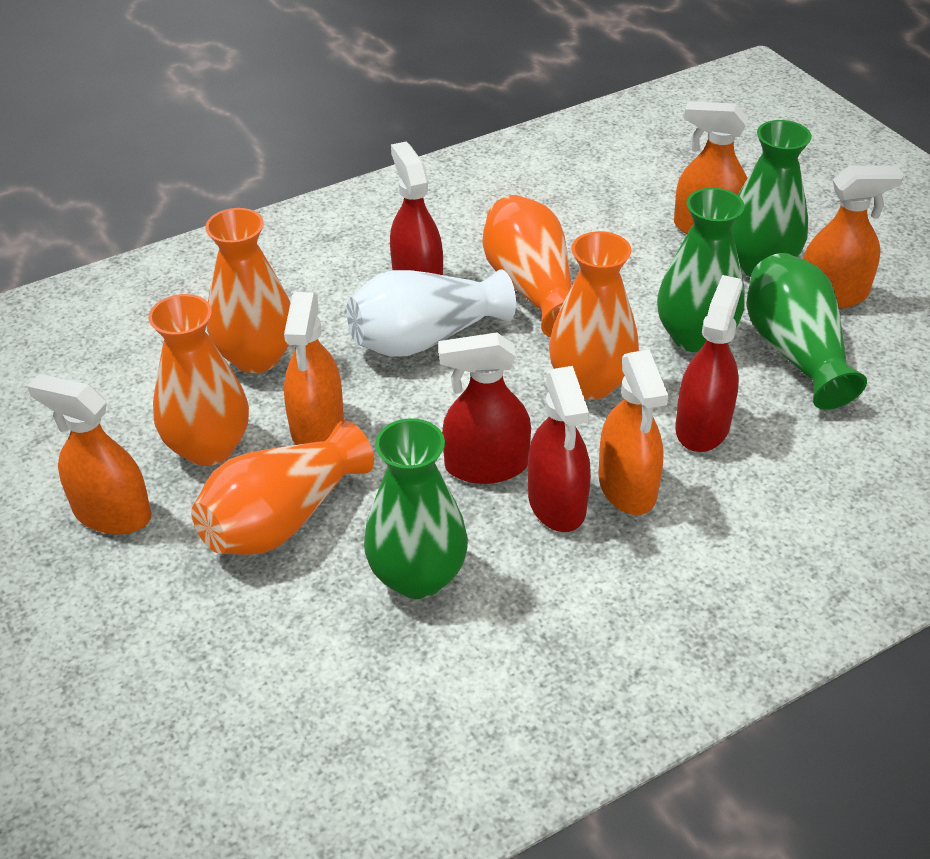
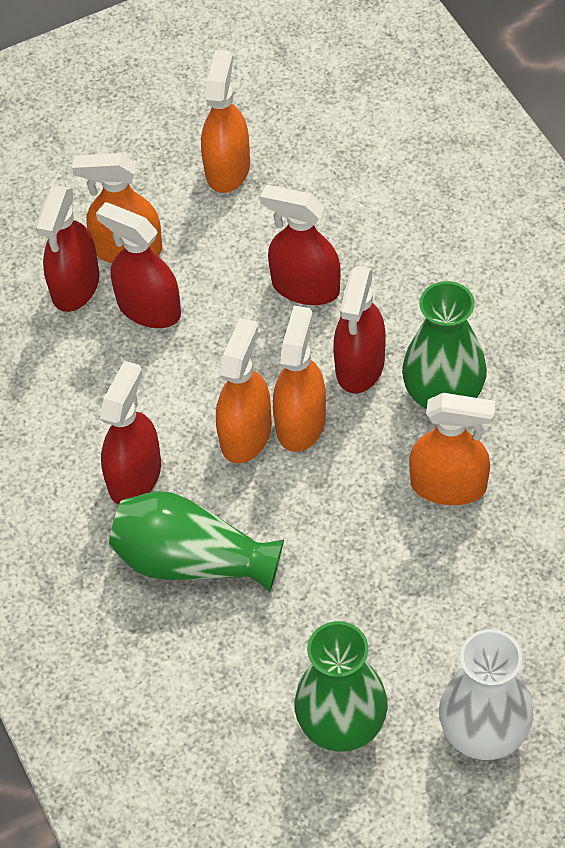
green vase: 4 -> 3
orange vase: 5 -> 0
red spray bottle: 4 -> 5

